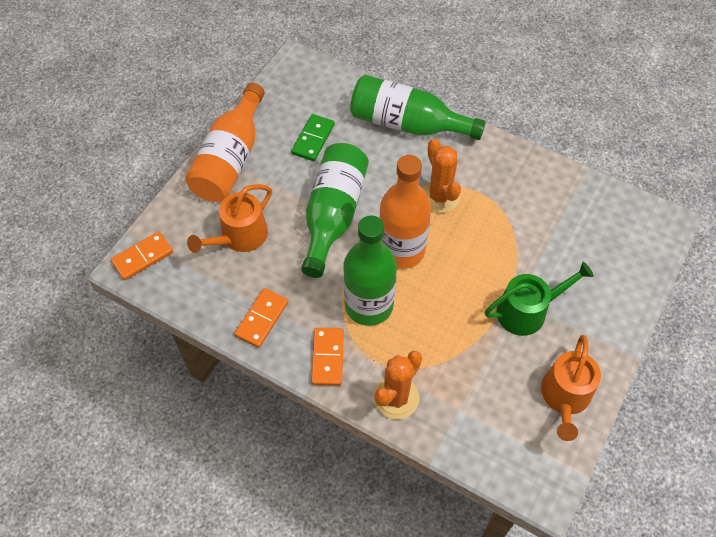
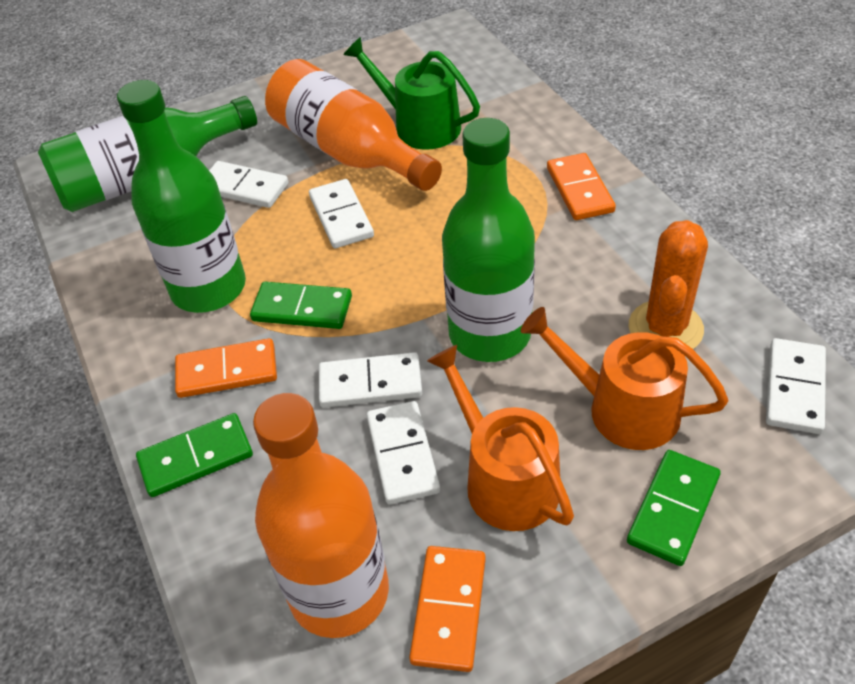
green domino: 1 -> 3
orange cactus: 2 -> 1
white domino: 0 -> 5

